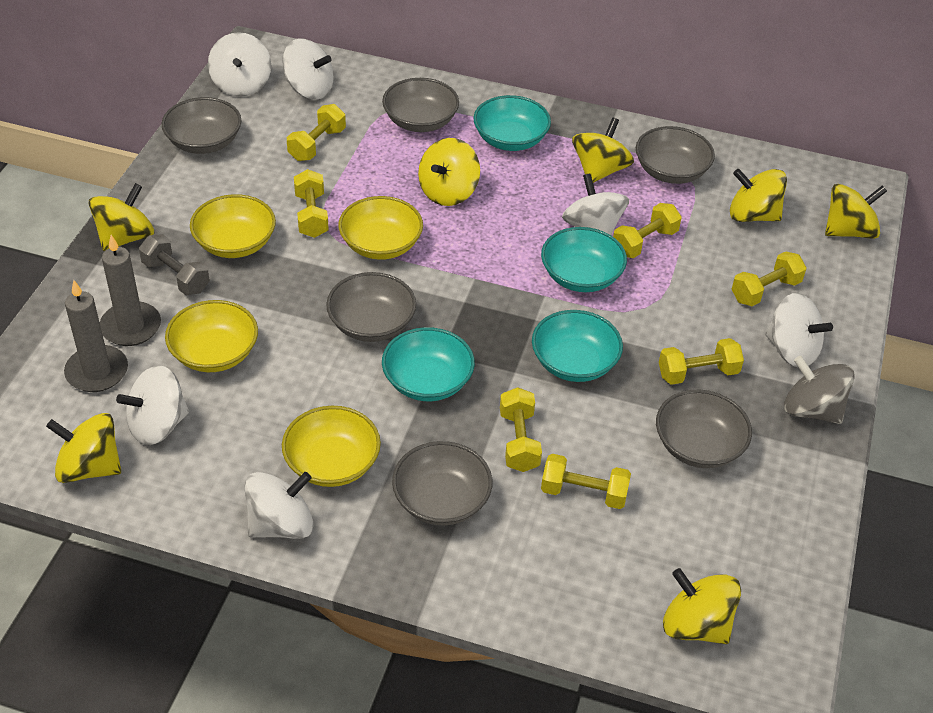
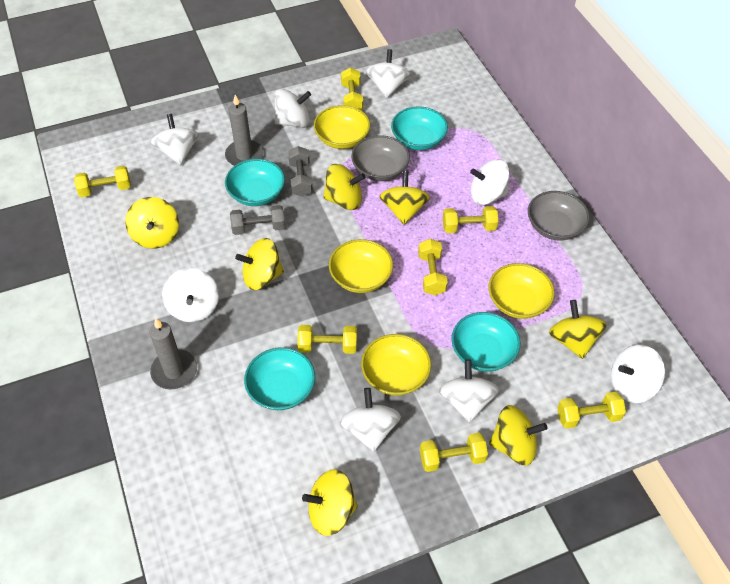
grey bowl: 6 -> 2
grey dumbbell: 1 -> 2
grey spinning top: 1 -> 0
white spinning top: 6 -> 8

